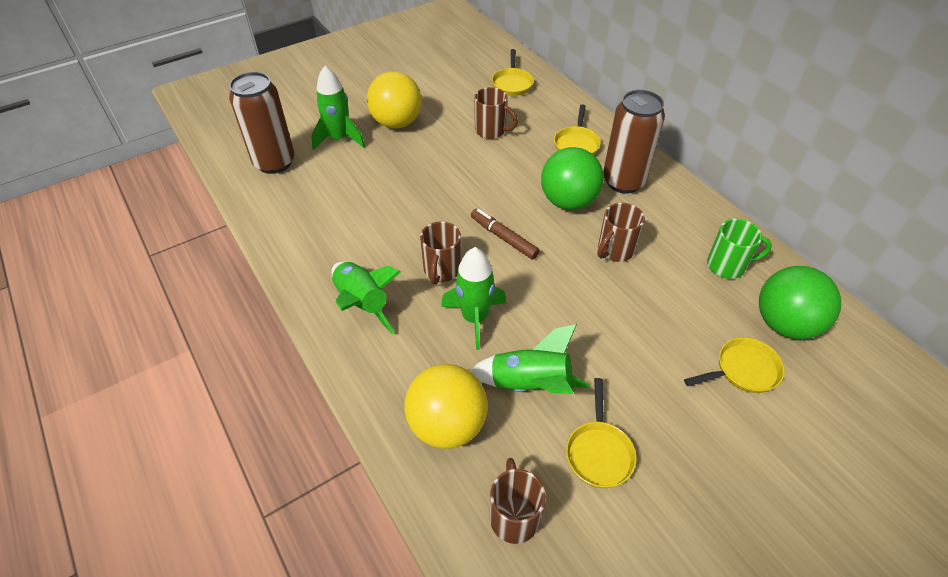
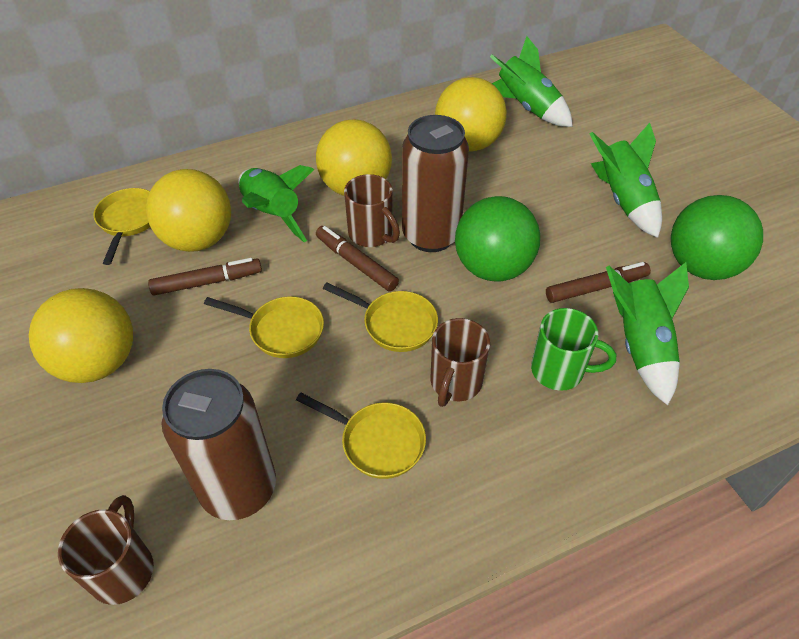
brown marker: 1 -> 3
brown mug: 4 -> 3
yellow ball: 2 -> 4

